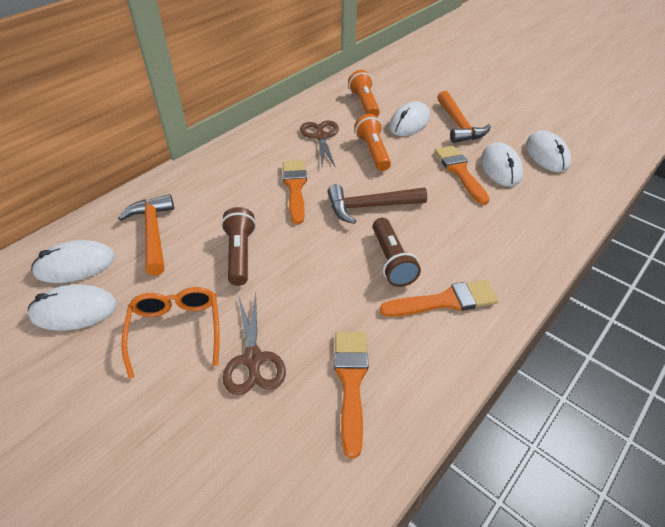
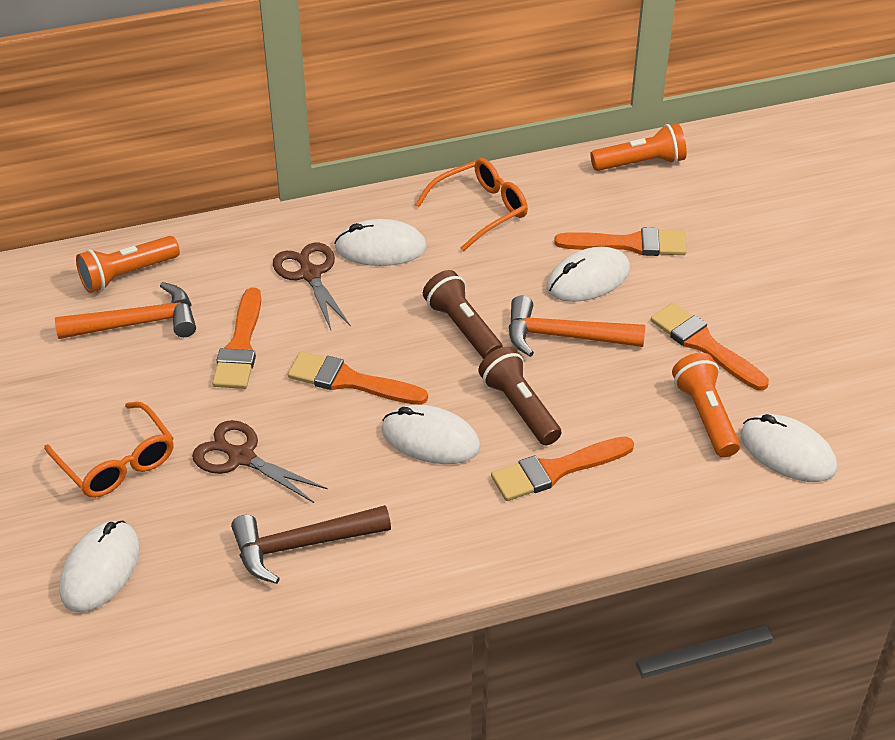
orange brush: 4 -> 5
orange flashlight: 2 -> 3
orange glasses: 1 -> 2

